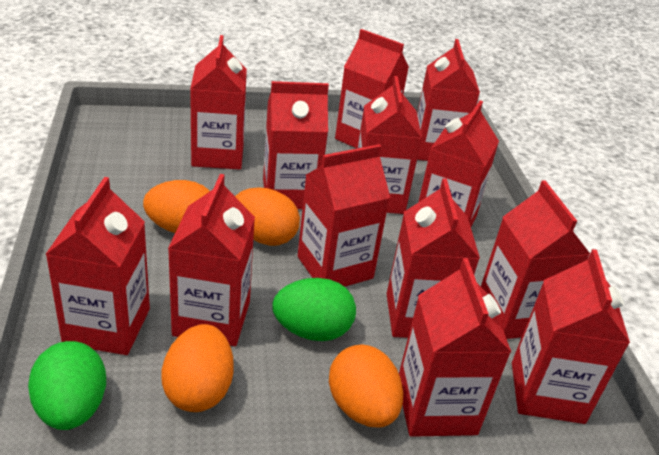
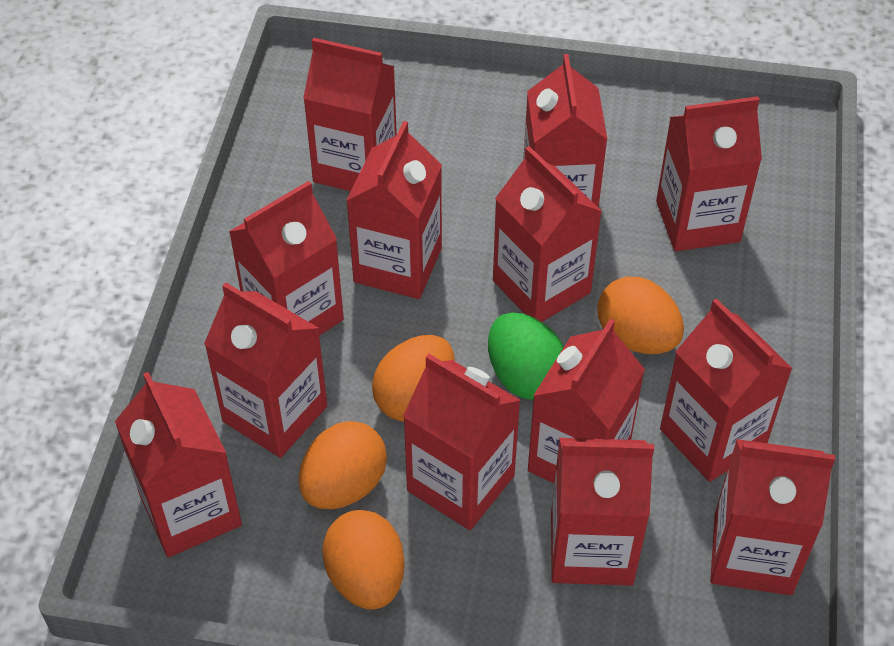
green egg: 2 -> 1

